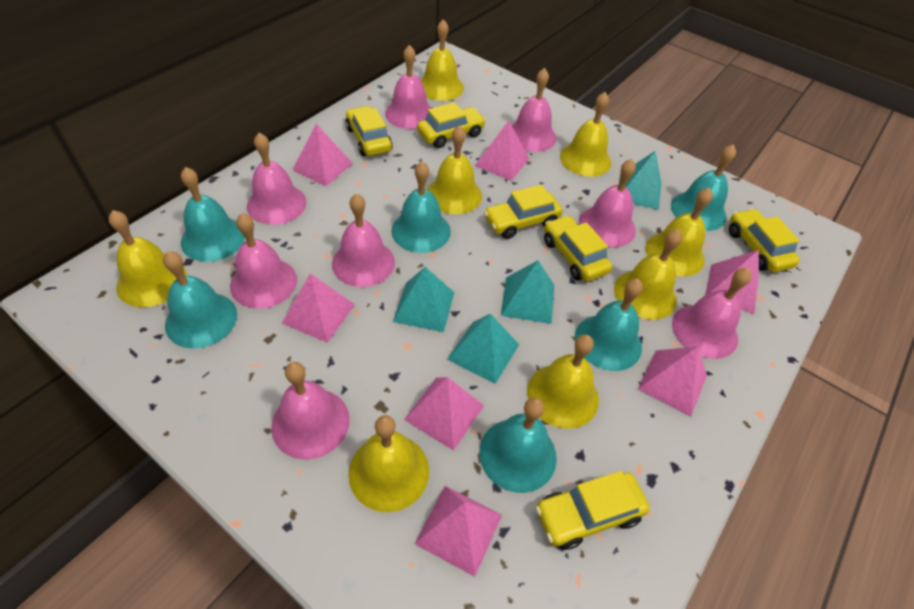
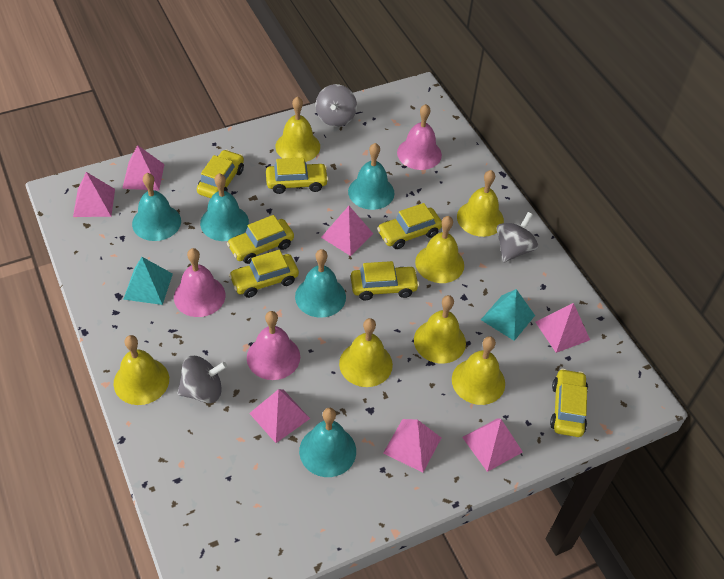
grey spinning top: 0 -> 3
pink bell: 8 -> 3
turquoise bell: 6 -> 5
turquoise pyramid: 4 -> 2
yellow bell: 8 -> 7
yellow car: 6 -> 7

